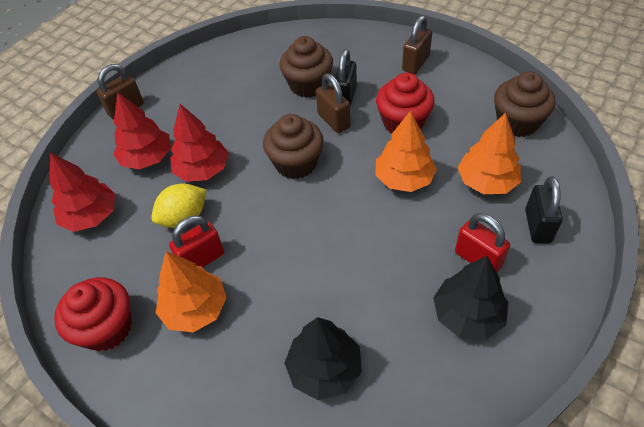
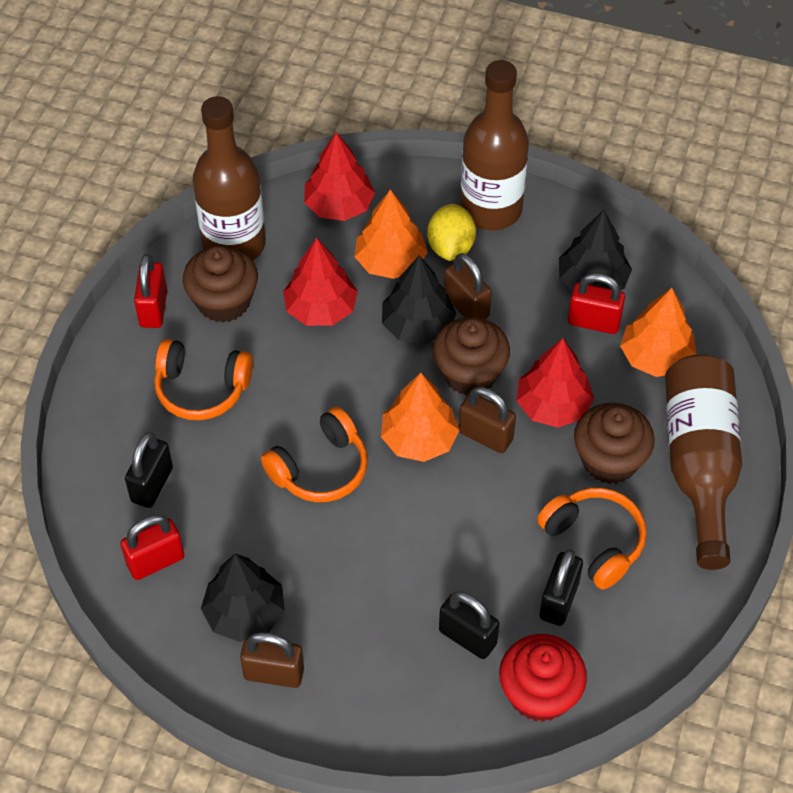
black padlock: 2 -> 3
black tree: 2 -> 3
brown bottle: 0 -> 3
orange headphones: 0 -> 3
red cupcake: 2 -> 1
red padlock: 2 -> 3

